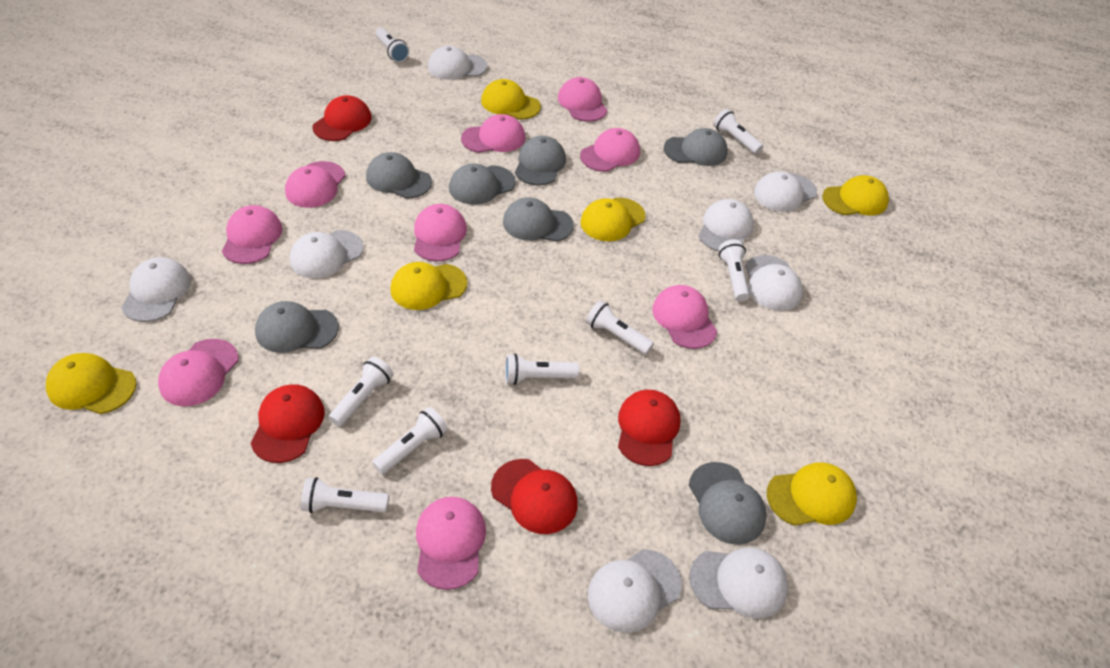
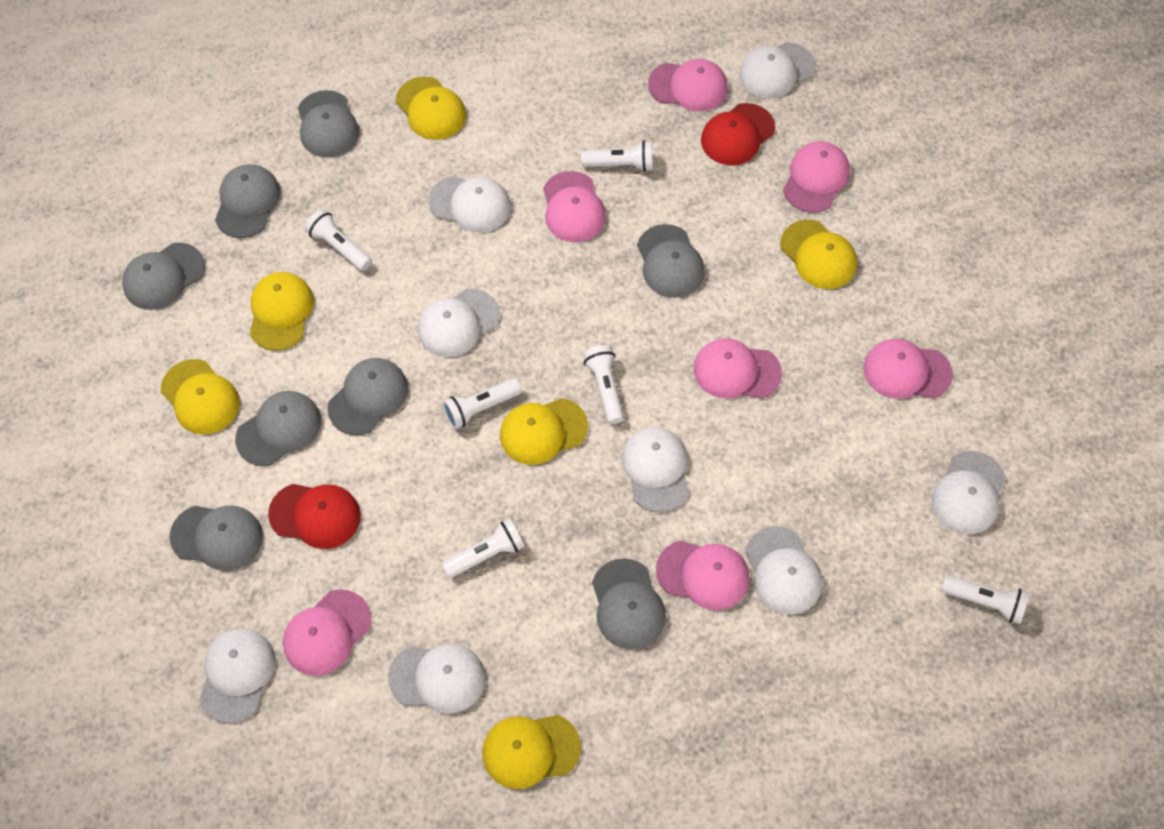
grey cap: 7 -> 8
pink cap: 9 -> 7
red cap: 4 -> 2
white flashlight: 8 -> 6

